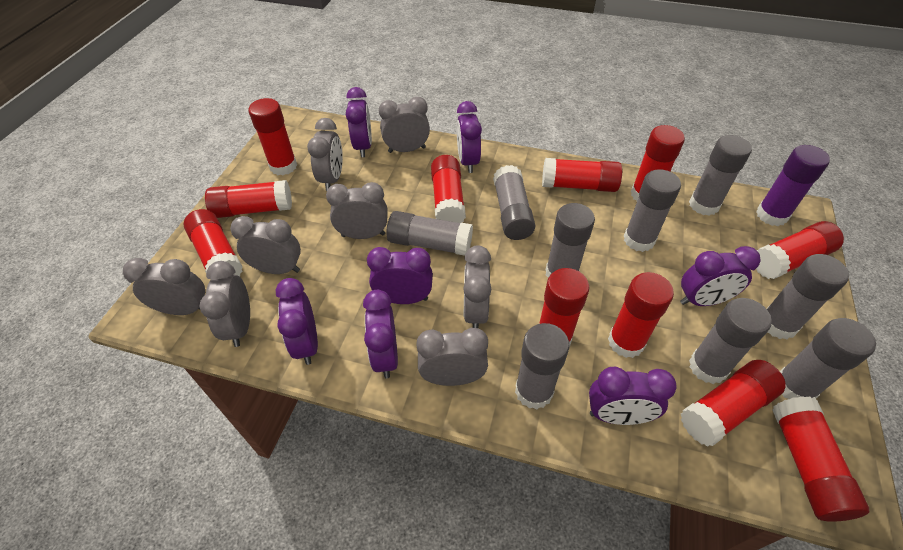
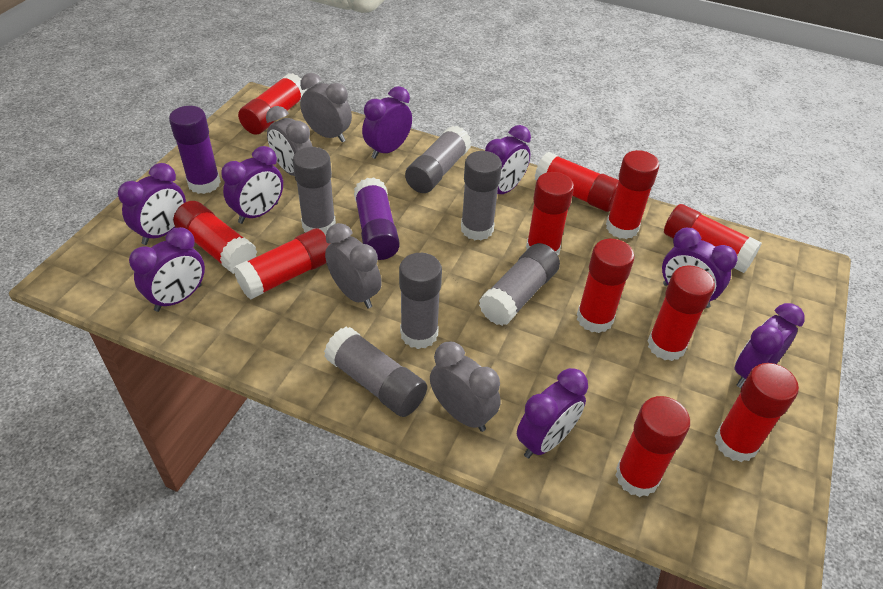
grey clock: 8 -> 4
grey glue stick: 9 -> 6
purple clock: 7 -> 8
purple glue stick: 1 -> 2

